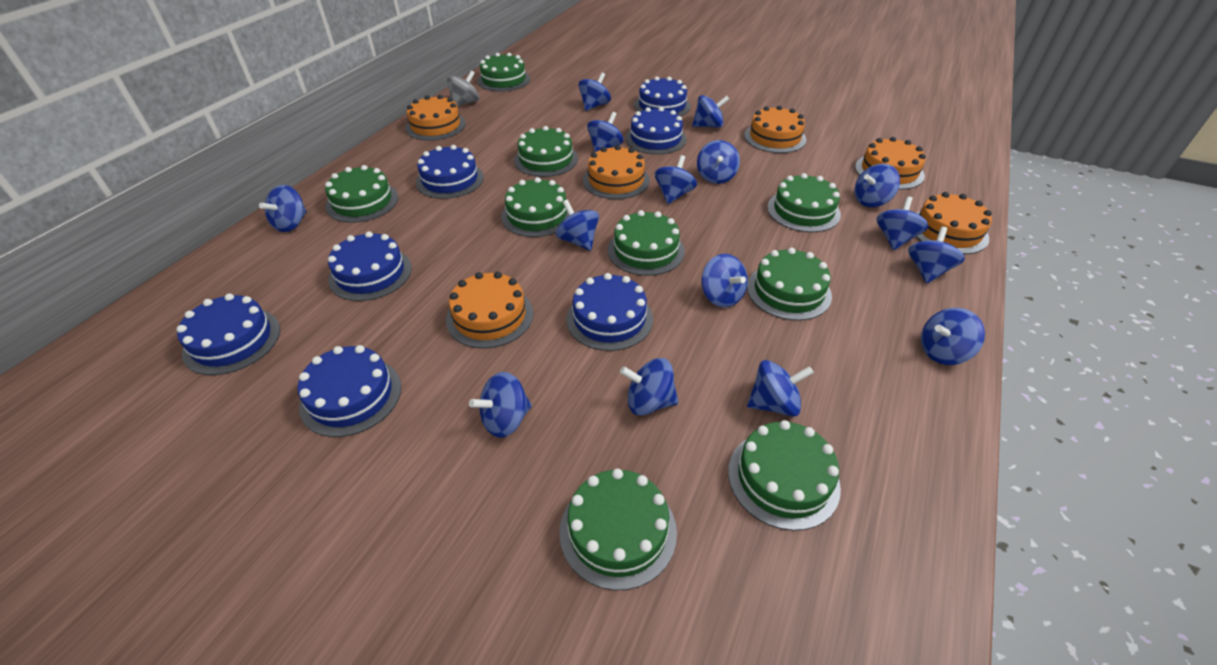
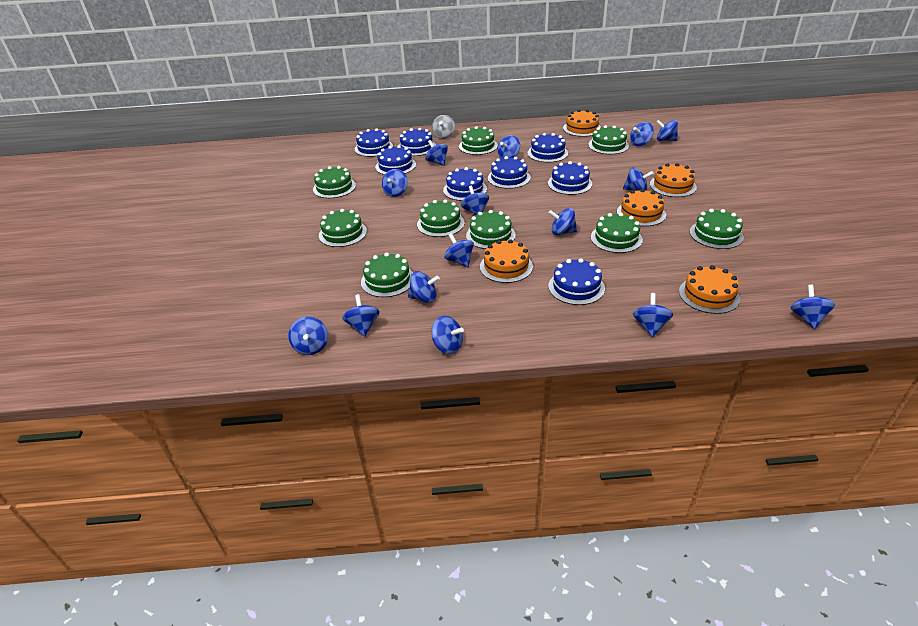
blue cake: 7 -> 8
orange cake: 6 -> 5

